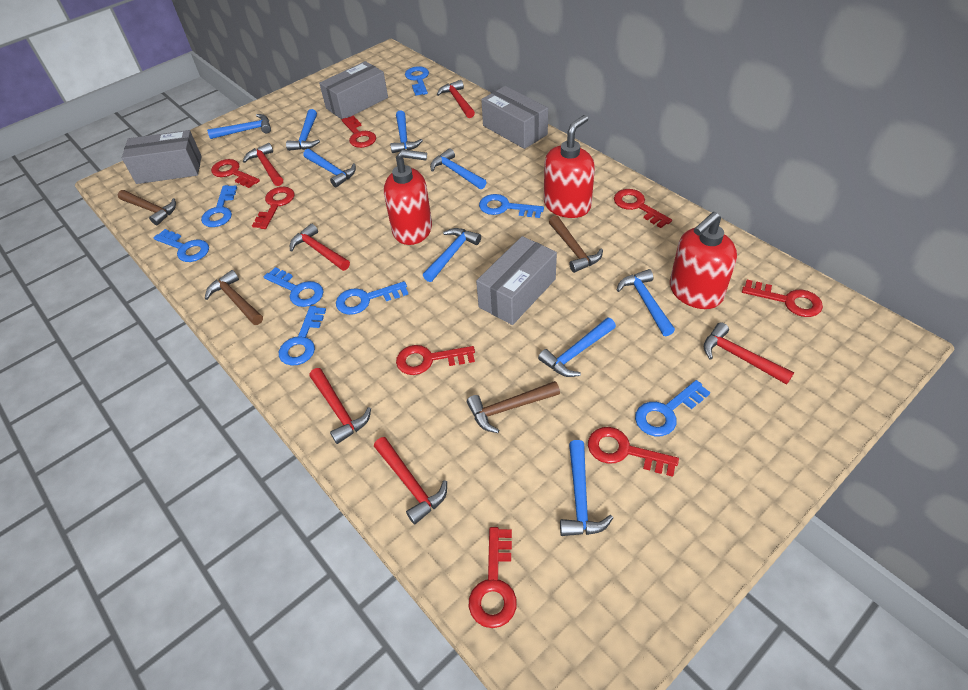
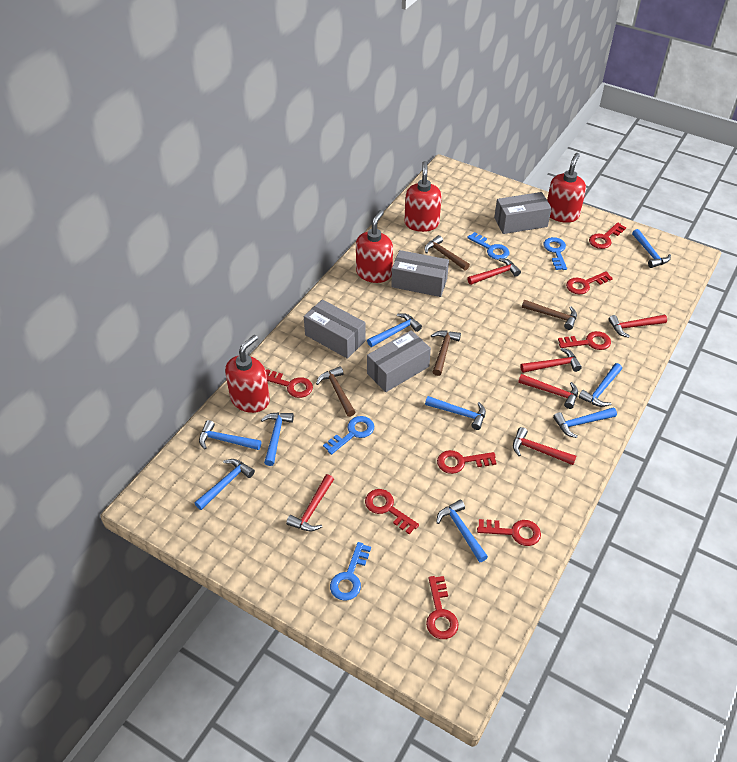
blue key: 8 -> 4
red soap dispenser: 3 -> 4

